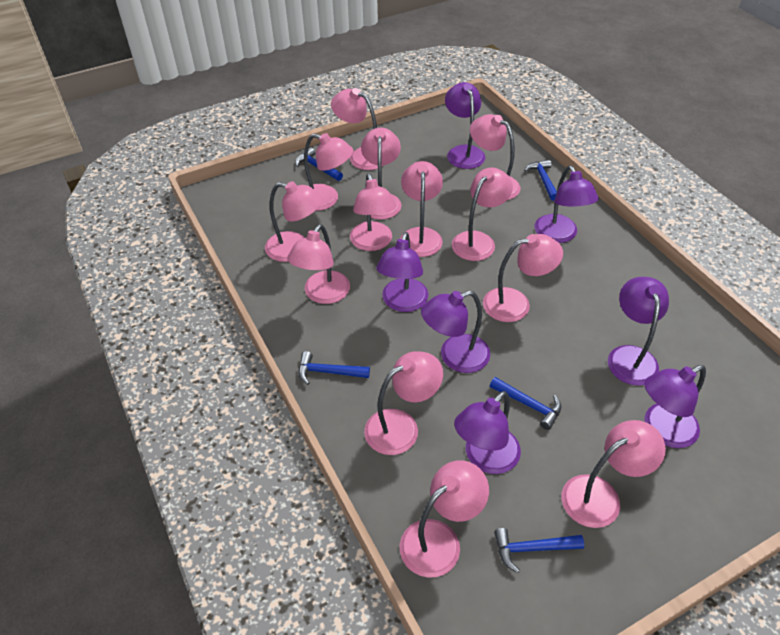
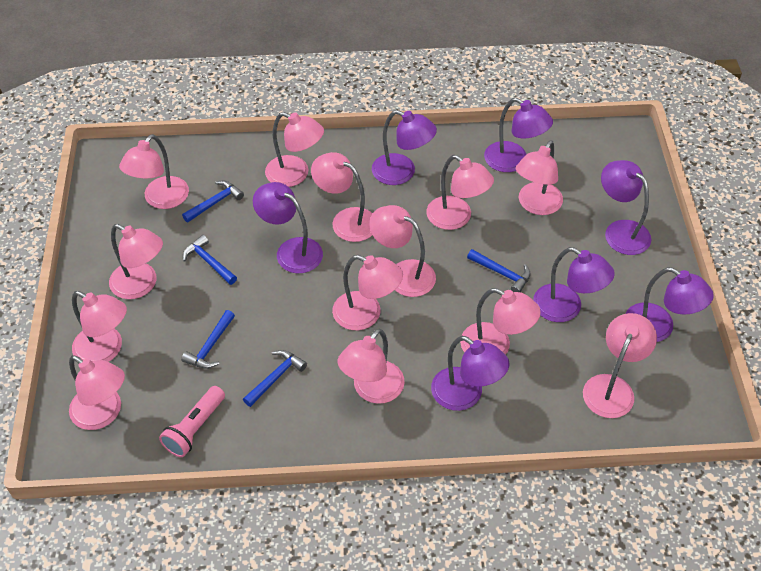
pink flashlight: 0 -> 1

